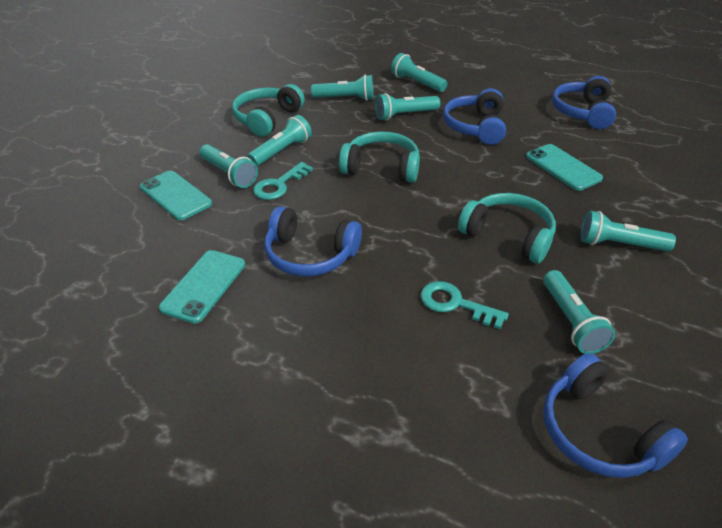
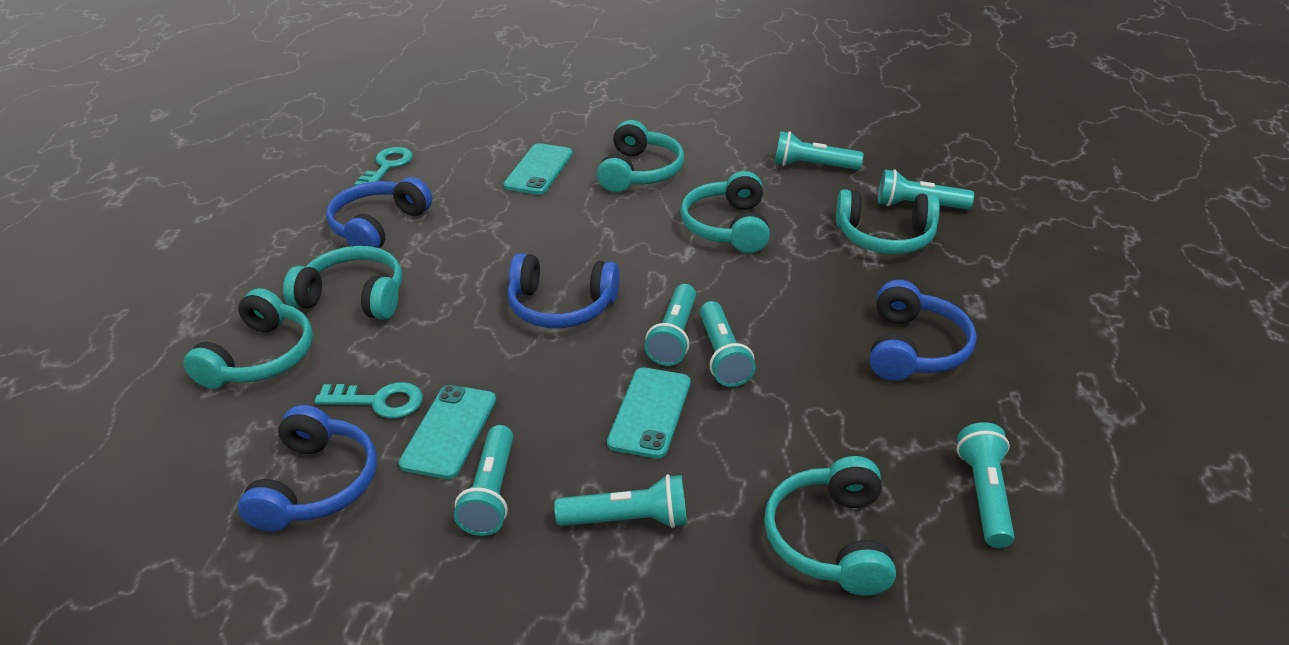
turquoise headphones: 3 -> 6

